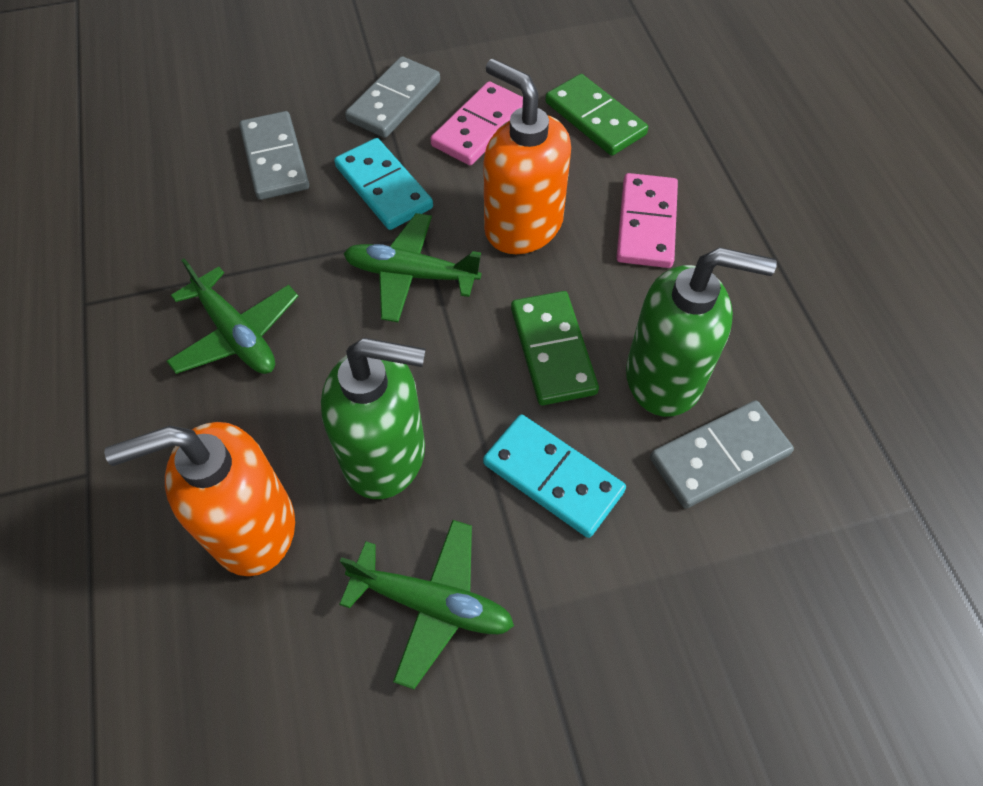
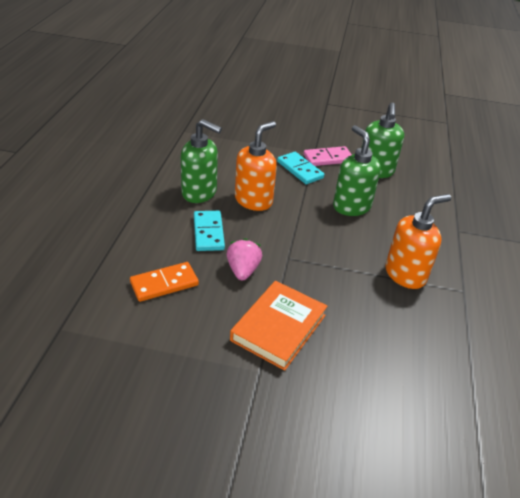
green domino: 2 -> 0
green plane: 3 -> 0
green soap dispenser: 2 -> 3
grey domino: 3 -> 0
orange book: 0 -> 1
orange domino: 0 -> 1
pink domino: 2 -> 1
pink strawberry: 0 -> 1

